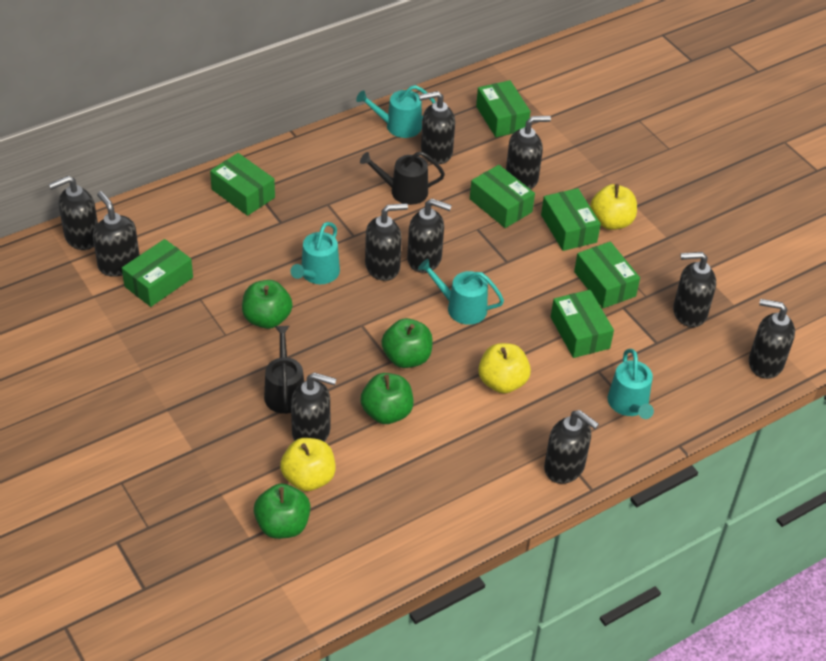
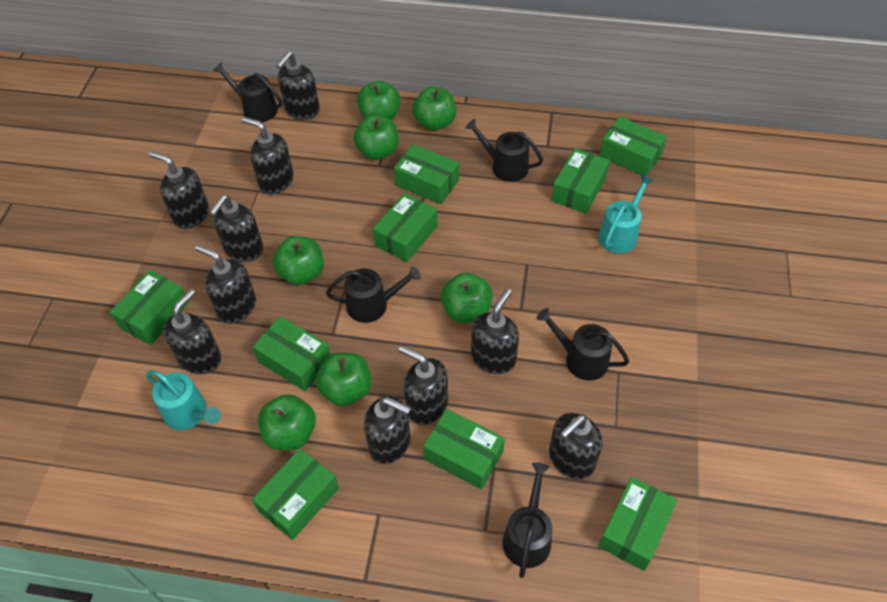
black watering can: 2 -> 5
green apple: 4 -> 7
green box: 7 -> 9
turquoise watering can: 4 -> 2
yellow apple: 3 -> 0

